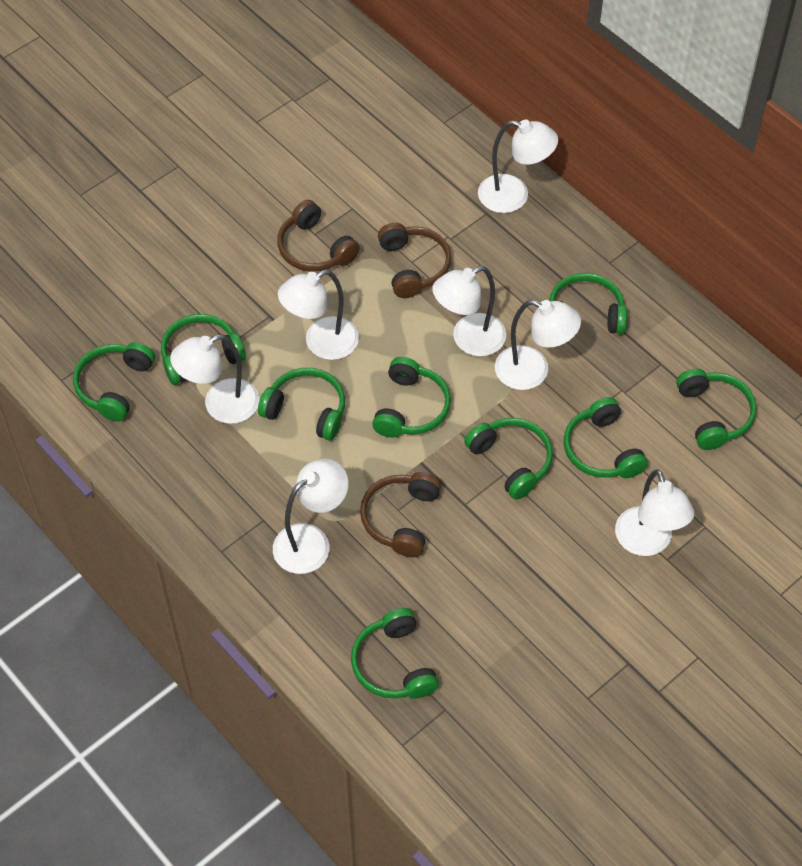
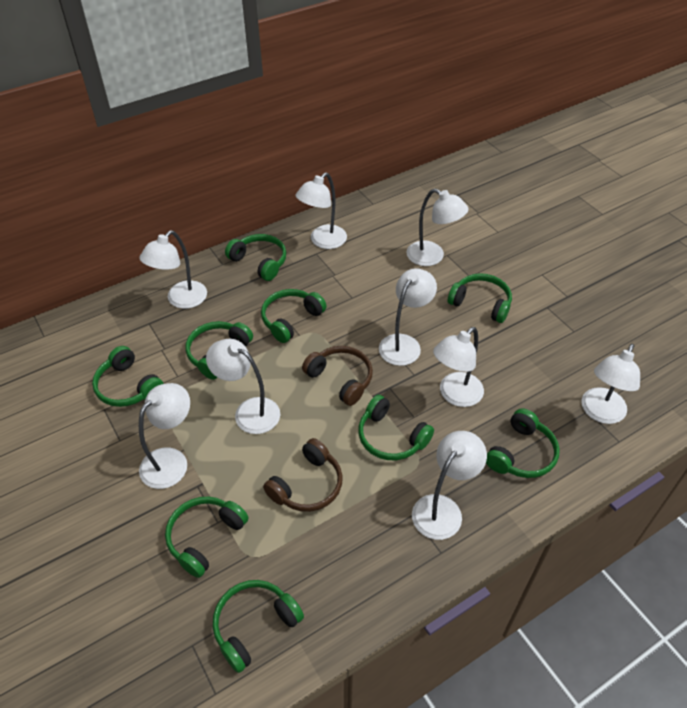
brown headphones: 3 -> 2
white lamp: 7 -> 9

